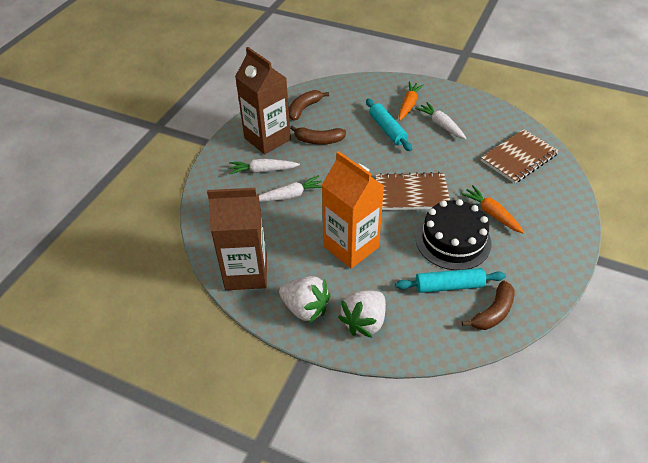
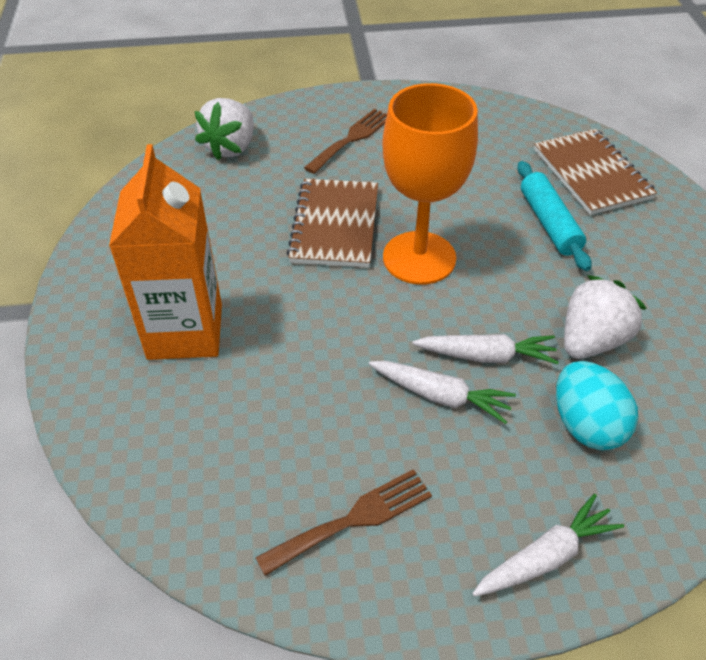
black cake: 1 -> 0
brown banana: 3 -> 0
brown carton: 2 -> 0
brown fork: 0 -> 2
orange carrot: 2 -> 0
orange goblet: 0 -> 1
turquoise egg: 0 -> 1
turquoise rolling pin: 2 -> 1

